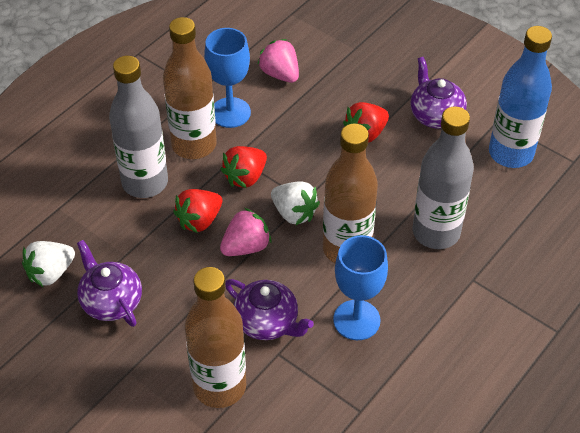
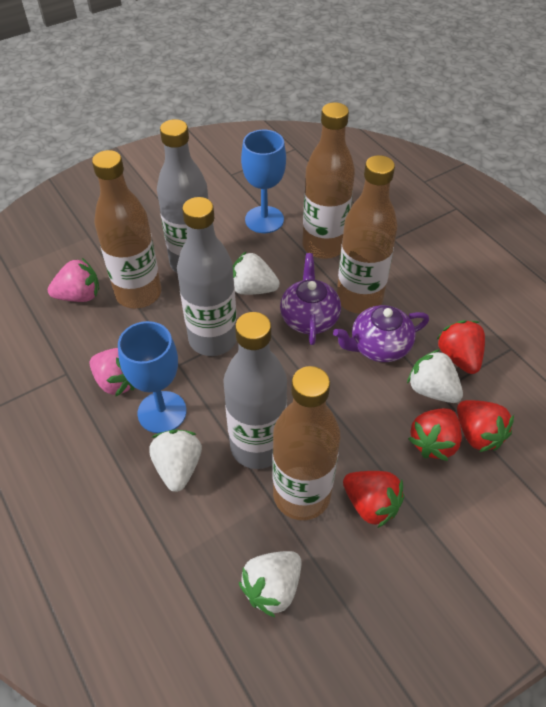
blue bottle: 1 -> 0
brown bottle: 3 -> 4
grey bottle: 2 -> 3
purple teapot: 3 -> 2
red strawberry: 3 -> 4
white strawberry: 2 -> 4

